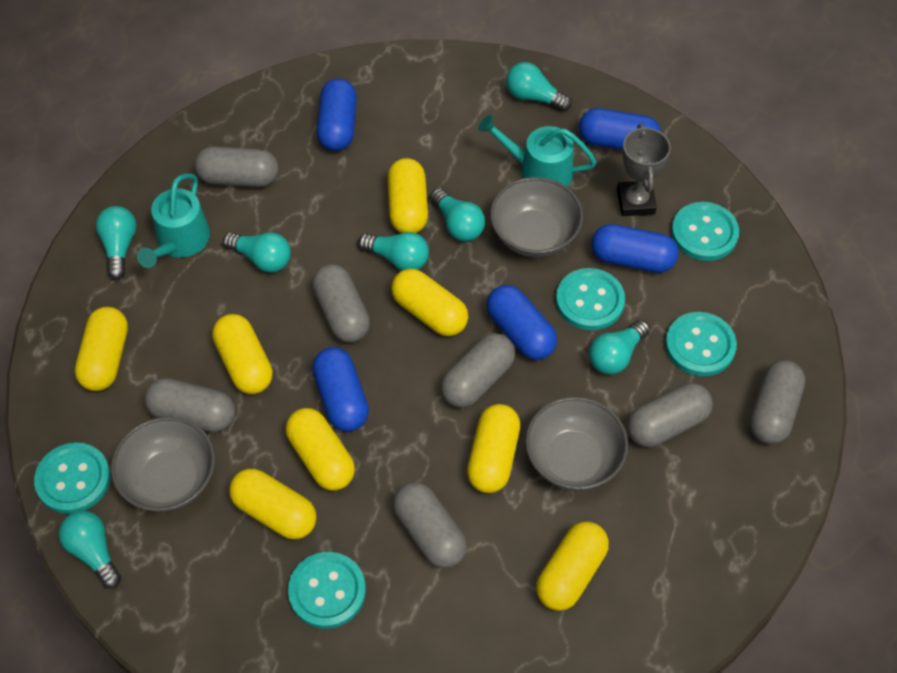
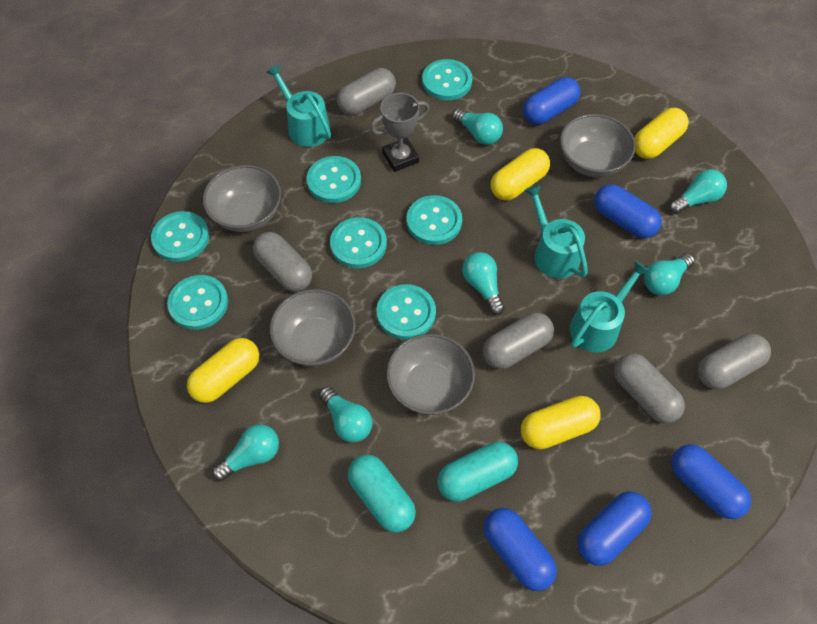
grey bowl: 3 -> 4
grey capsule: 7 -> 5
turquoise button: 5 -> 7
turquoise capsule: 0 -> 2
turquoise light bulb: 7 -> 6
turquoise watering can: 2 -> 3
yellow capsule: 8 -> 4

